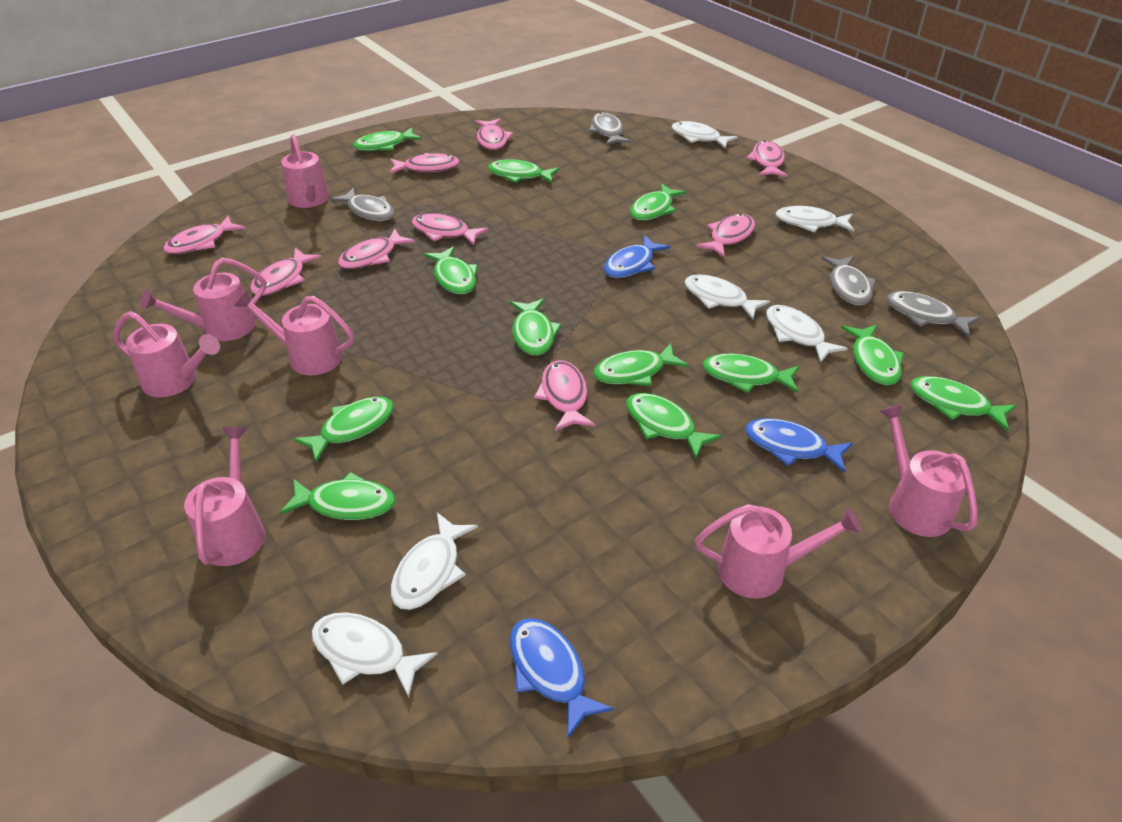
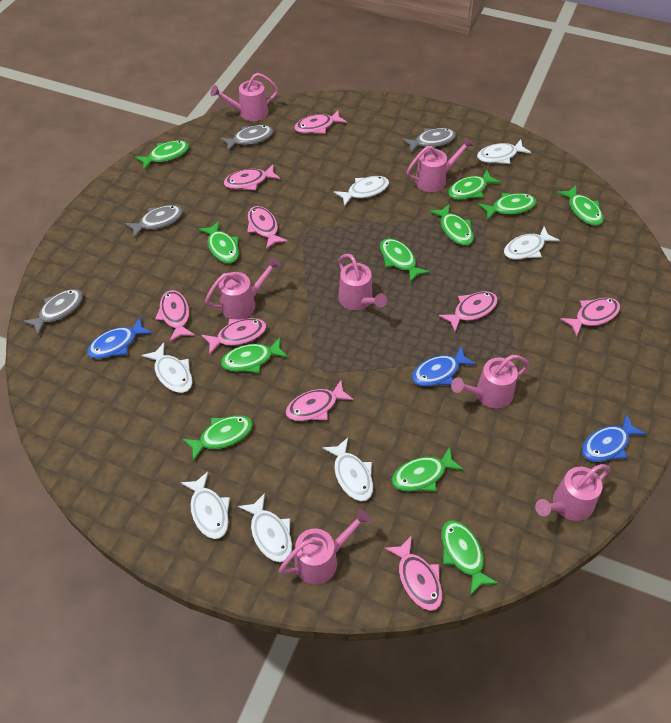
green fish: 12 -> 11
white fish: 6 -> 7

